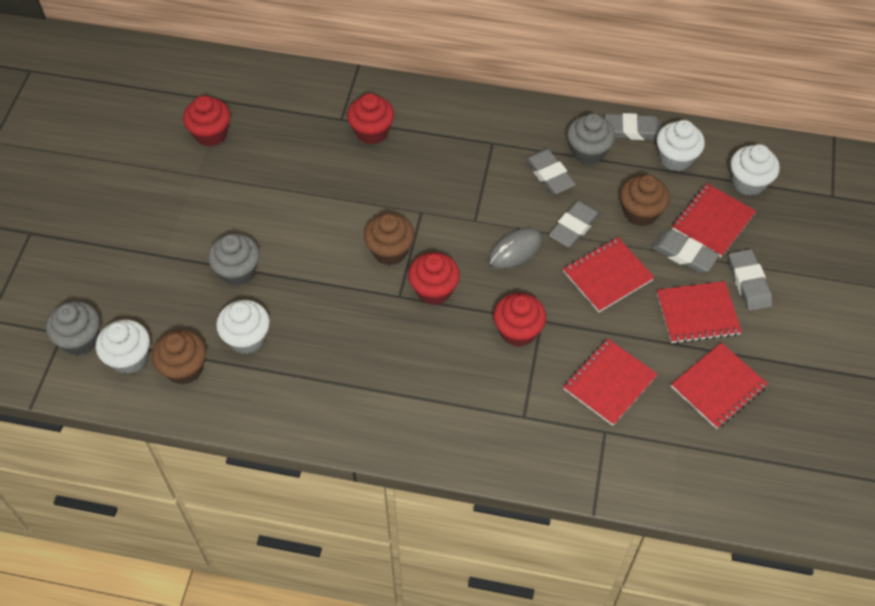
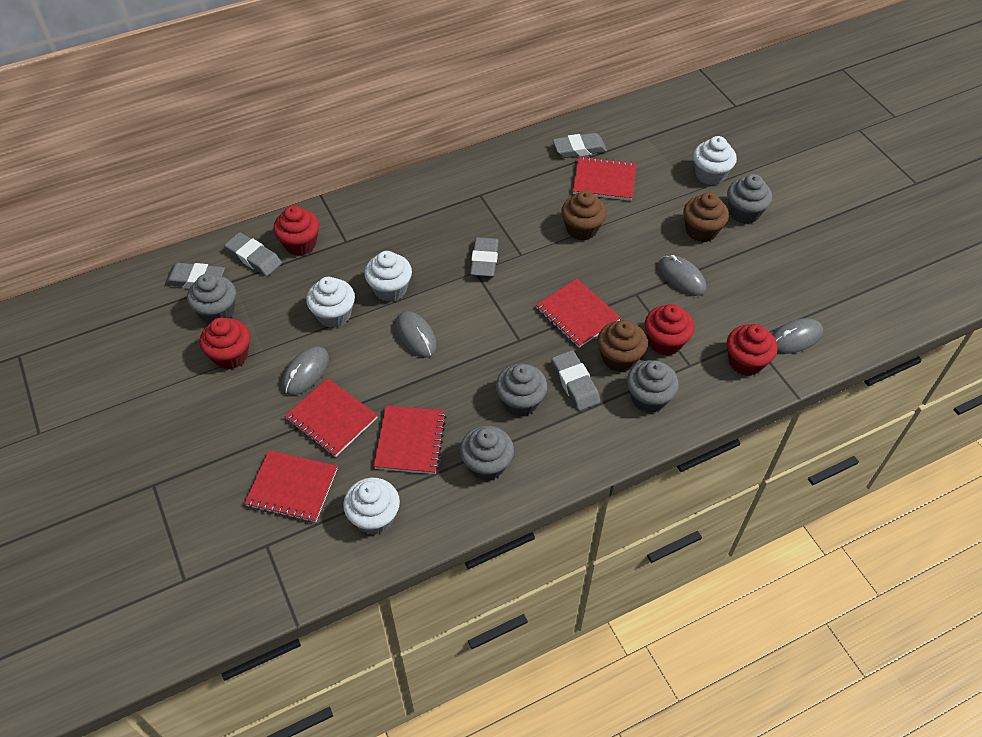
grey cupcake: 3 -> 5
grey mouse: 1 -> 4

